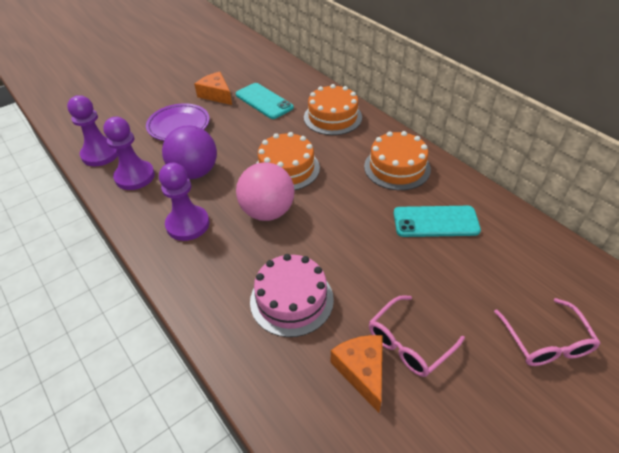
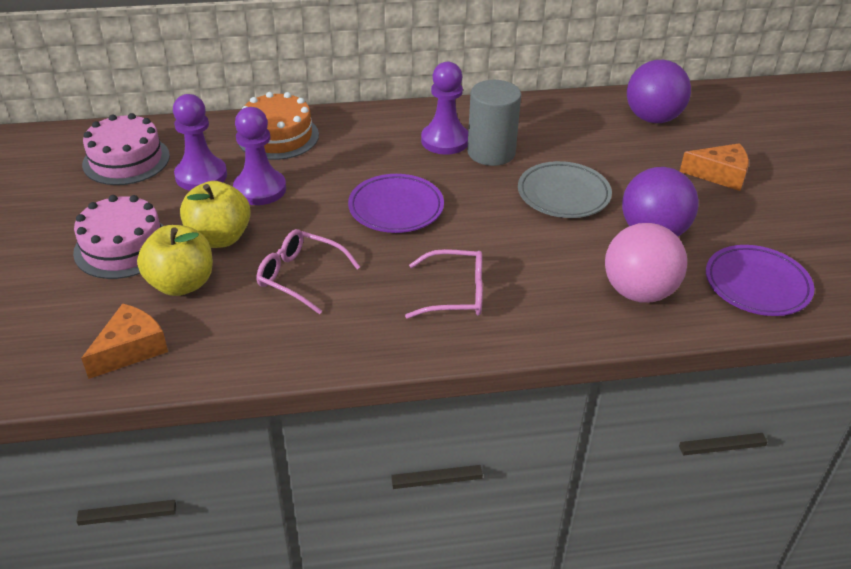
grey cylinder: 0 -> 1
grey plate: 0 -> 1
orange cake: 3 -> 1
pink cake: 1 -> 2
purple ball: 1 -> 2
purple plate: 1 -> 2
turquoise phone: 2 -> 0
yellow apple: 0 -> 2

